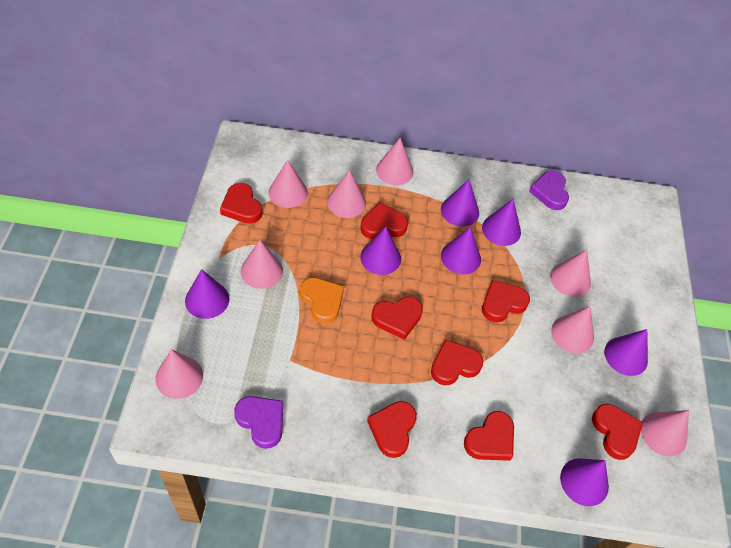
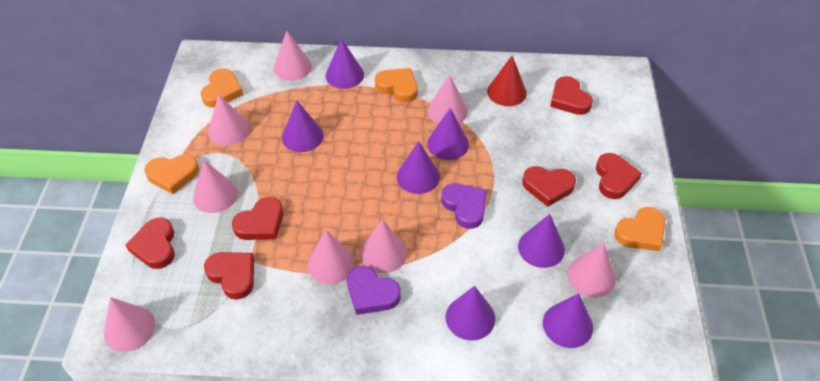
orange heart: 1 -> 4
red cone: 0 -> 1
red heart: 8 -> 6

